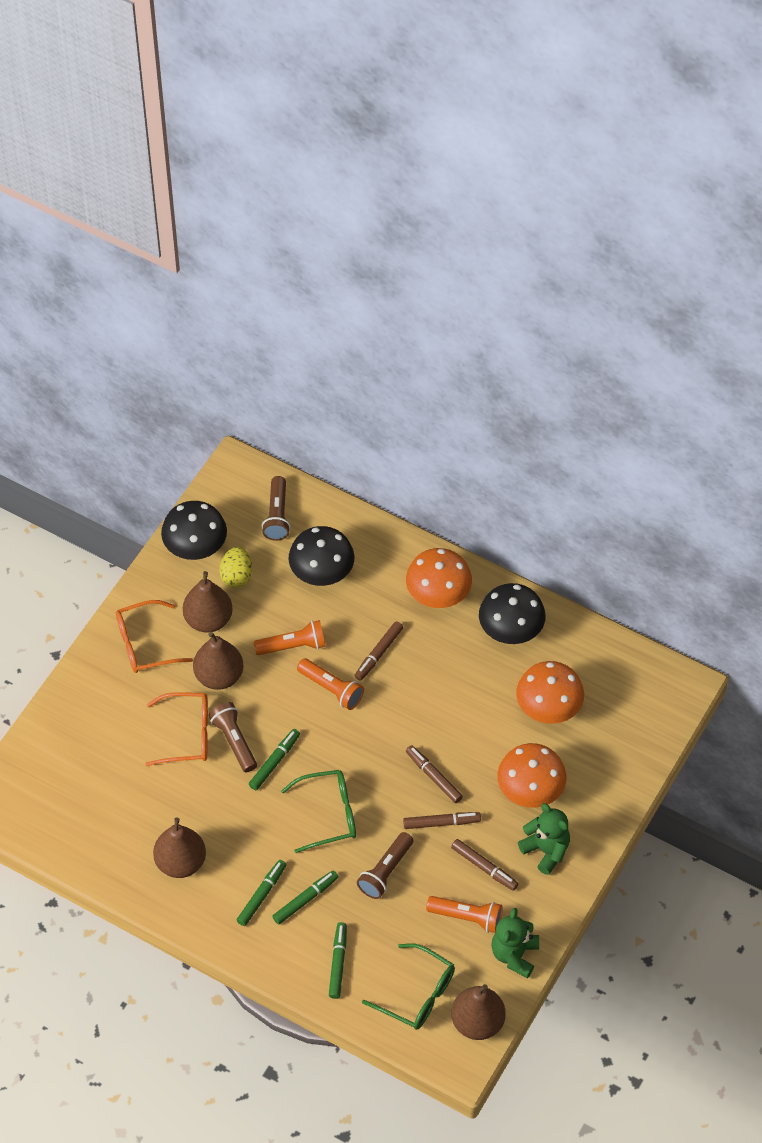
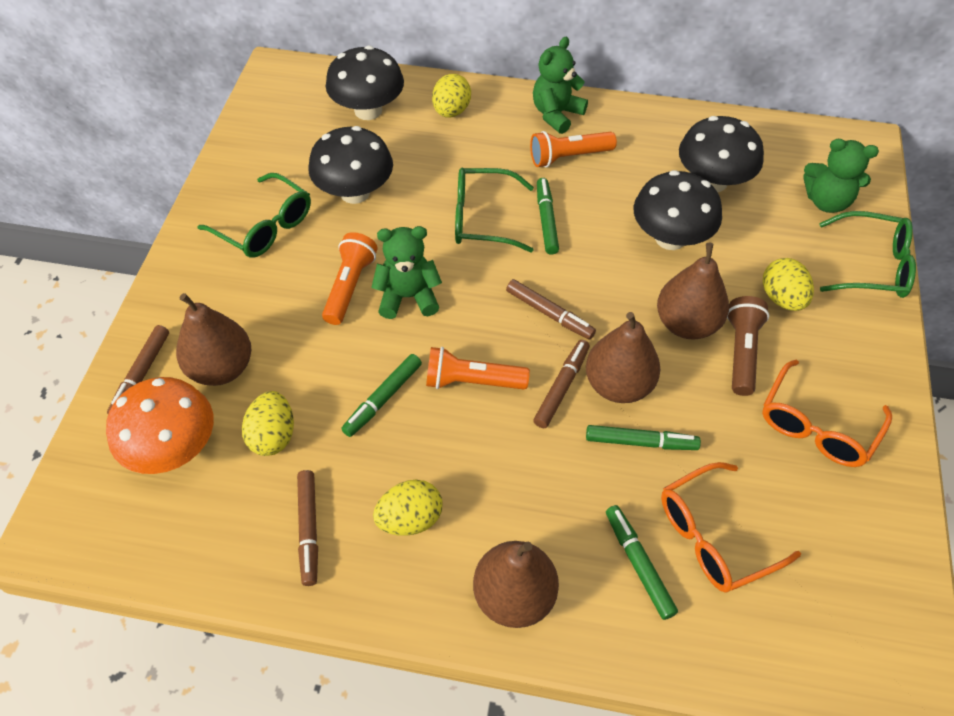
black mushroom: 3 -> 4
brown flashlight: 3 -> 1
green glasses: 2 -> 3
green teddy bear: 2 -> 3
orange mushroom: 3 -> 1
yellow egg: 1 -> 4

